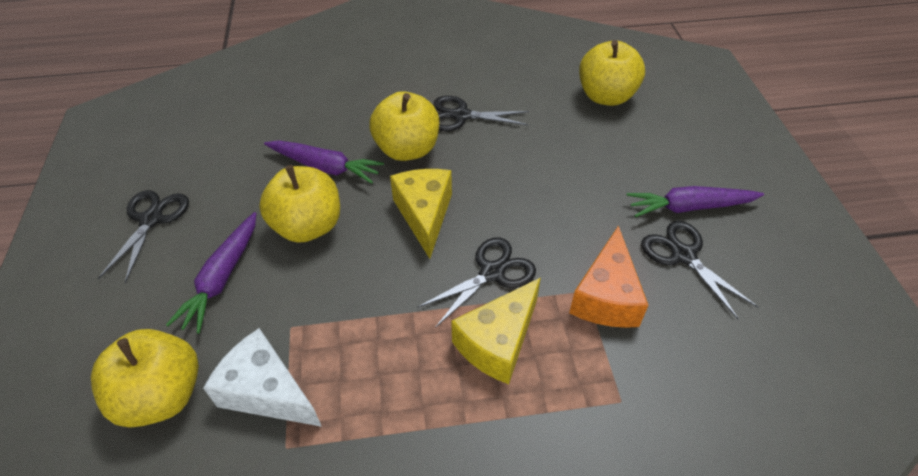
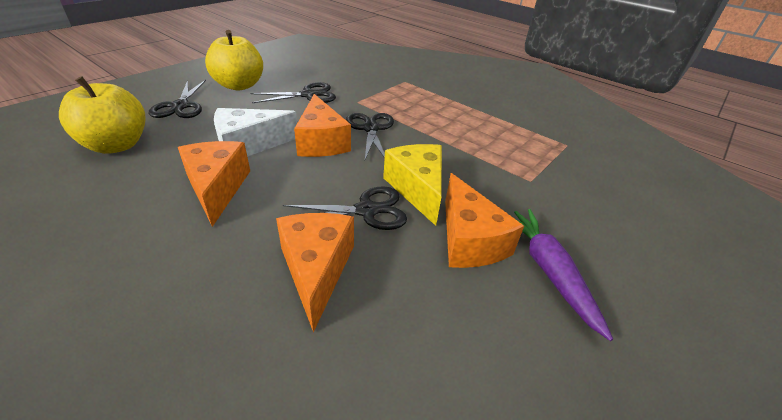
orange cheese: 1 -> 4
purple carrot: 3 -> 1
yellow apple: 4 -> 2
yellow cheese: 2 -> 1

